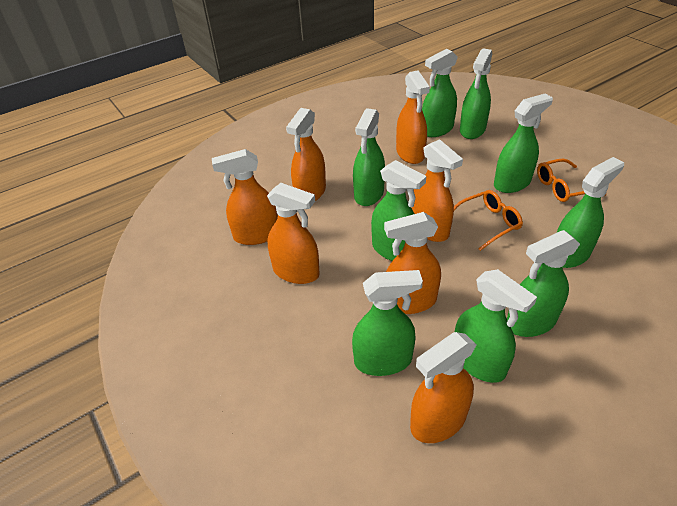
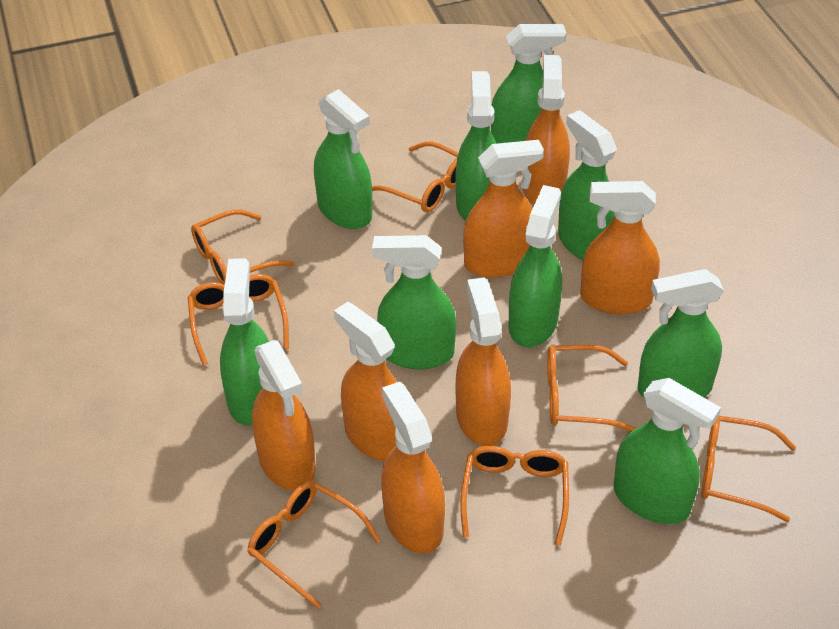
orange glasses: 2 -> 7

